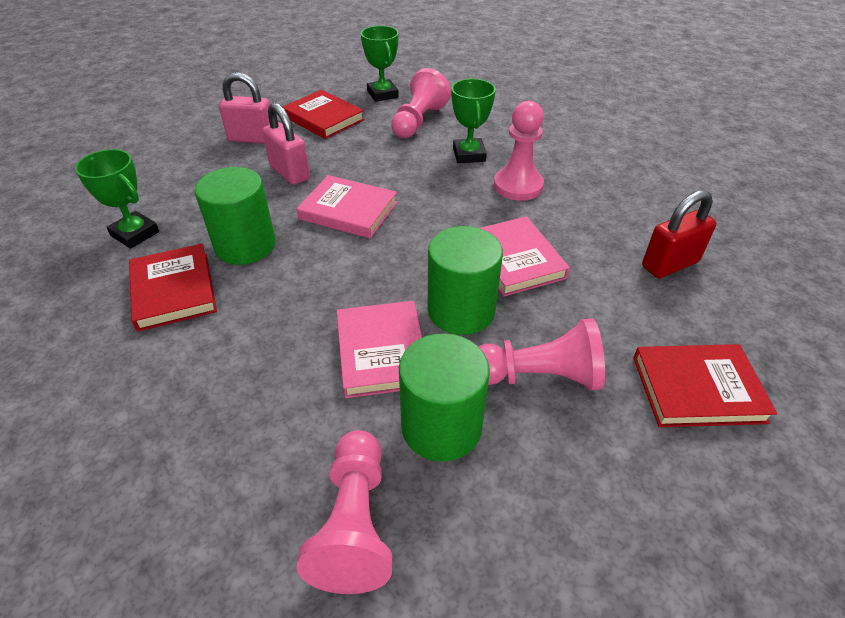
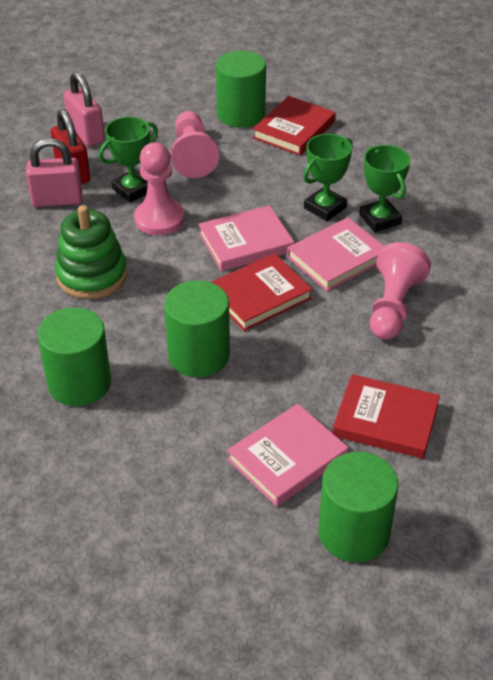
green cylinder: 3 -> 4
green stacking toy: 0 -> 1
pink pawn: 4 -> 3

